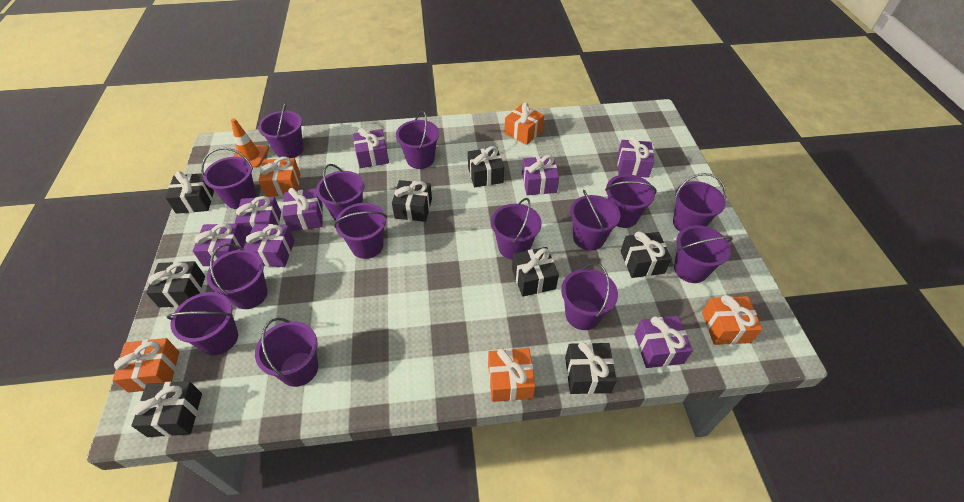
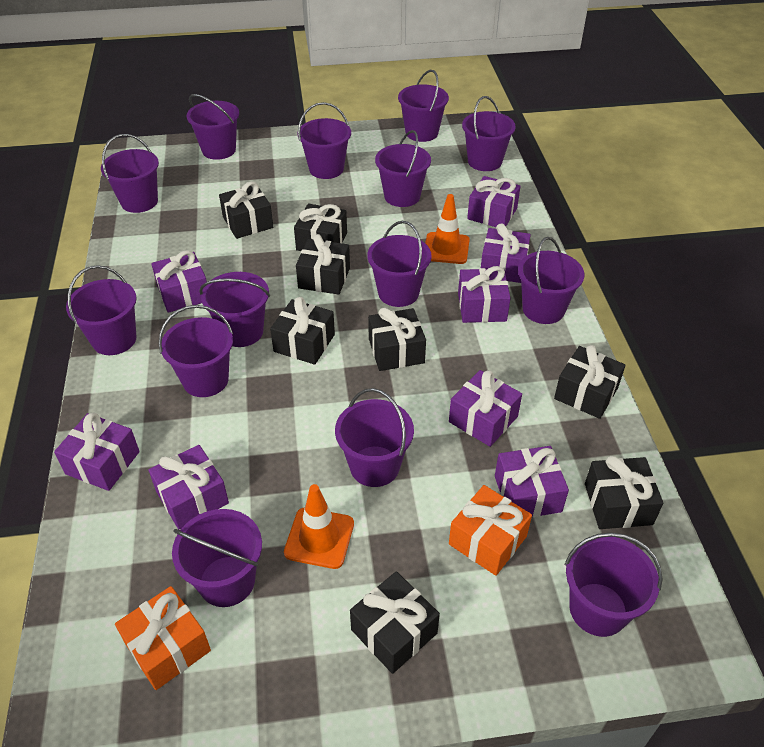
orange gift: 5 -> 2
orange traffic cone: 1 -> 2

